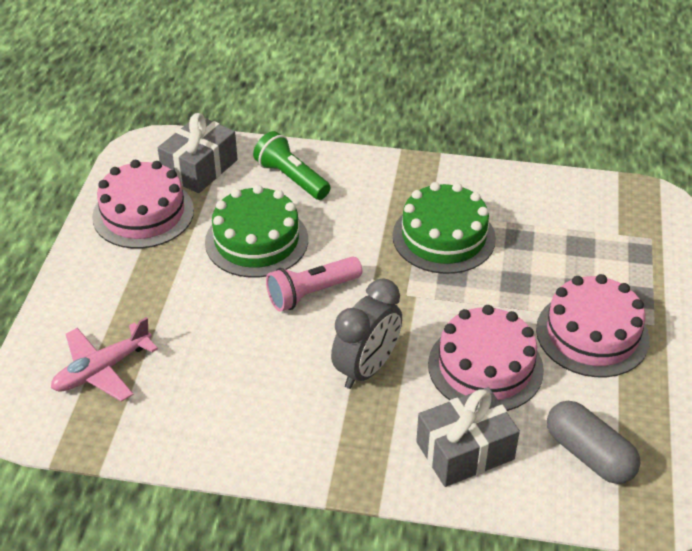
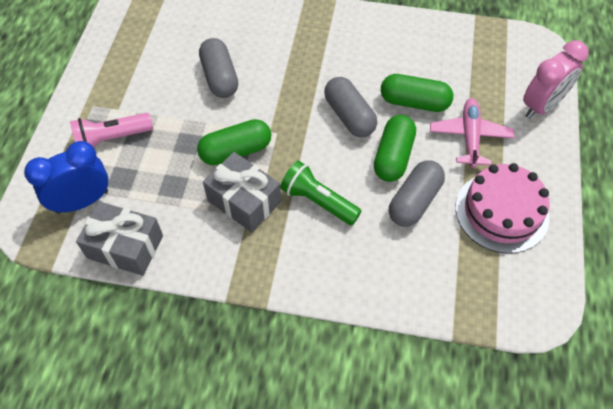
blue clock: 0 -> 1
green cake: 2 -> 0
green capsule: 0 -> 3
grey capsule: 1 -> 3
grey clock: 1 -> 0
pink cake: 3 -> 1
pink clock: 0 -> 1

